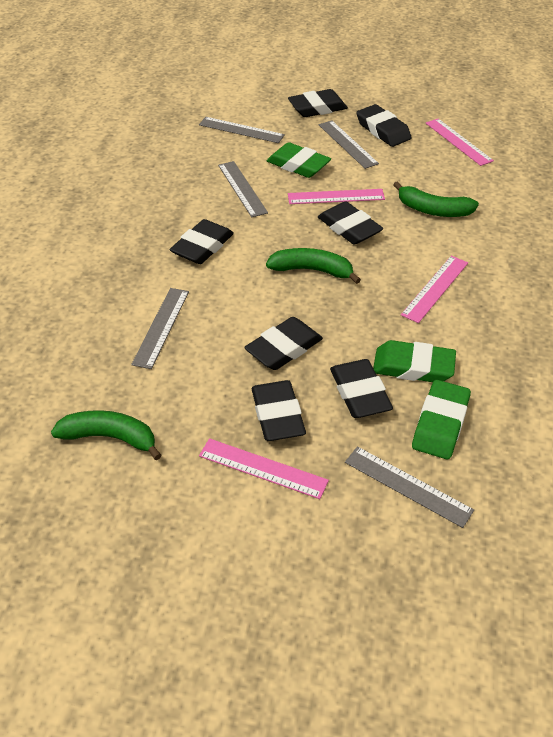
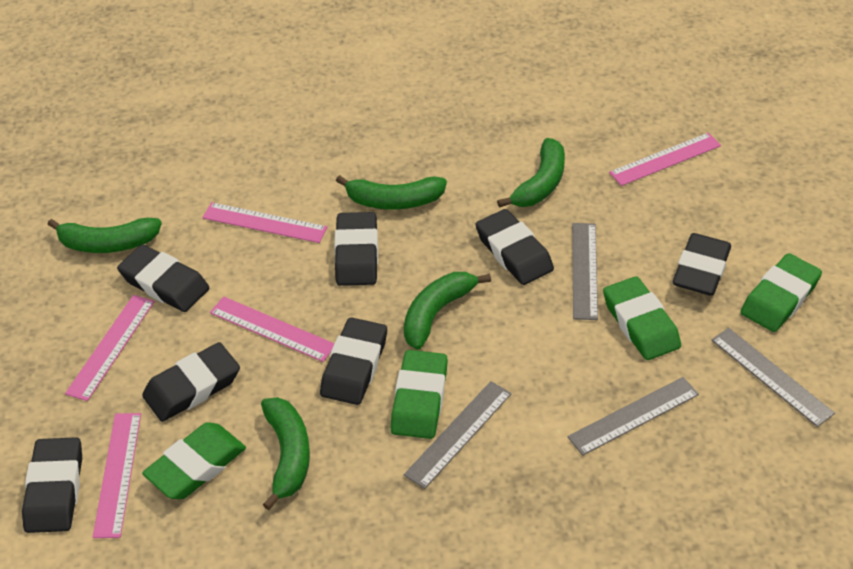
green banana: 3 -> 5
green eraser: 3 -> 4
grey ruler: 5 -> 4
pink ruler: 4 -> 5

